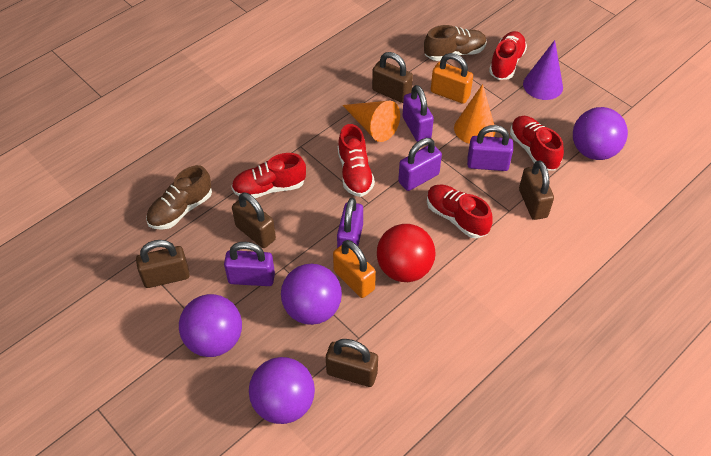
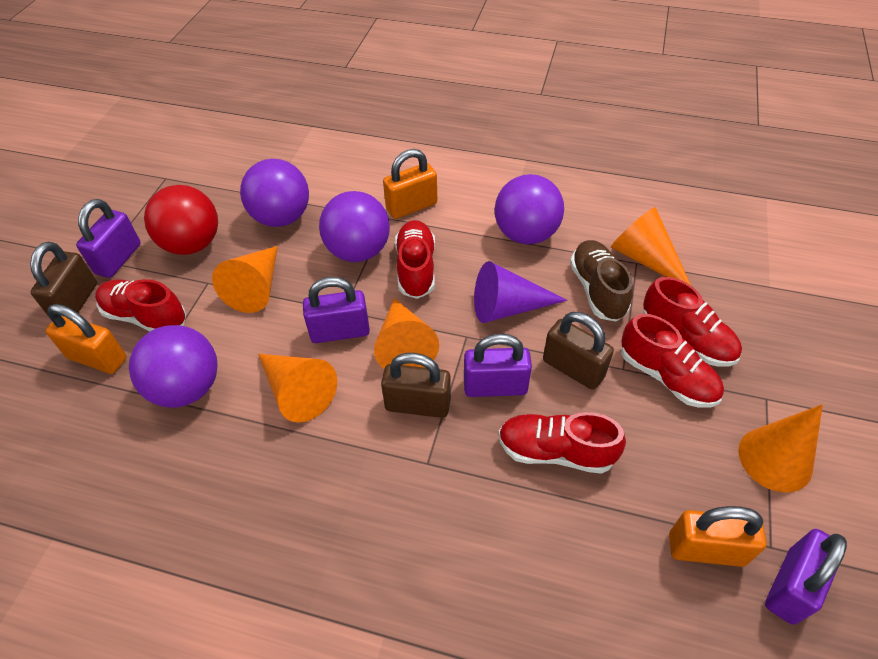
brown padlock: 5 -> 3
brown shoe: 2 -> 1
orange cone: 2 -> 5
orange padlock: 2 -> 3
purple padlock: 5 -> 4

